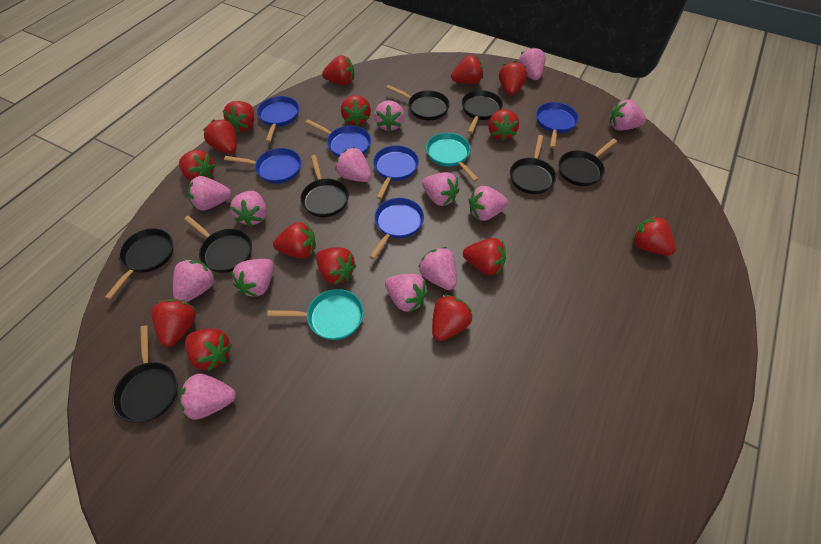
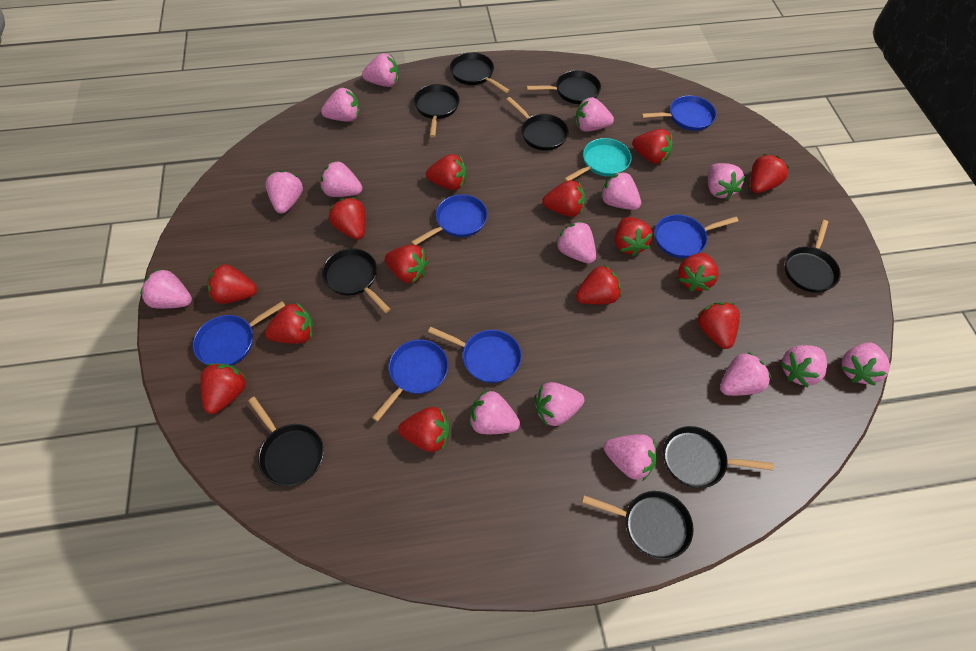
black pan: 8 -> 9
pink strawberry: 13 -> 15
red strawberry: 15 -> 14
turquoise pan: 2 -> 1

